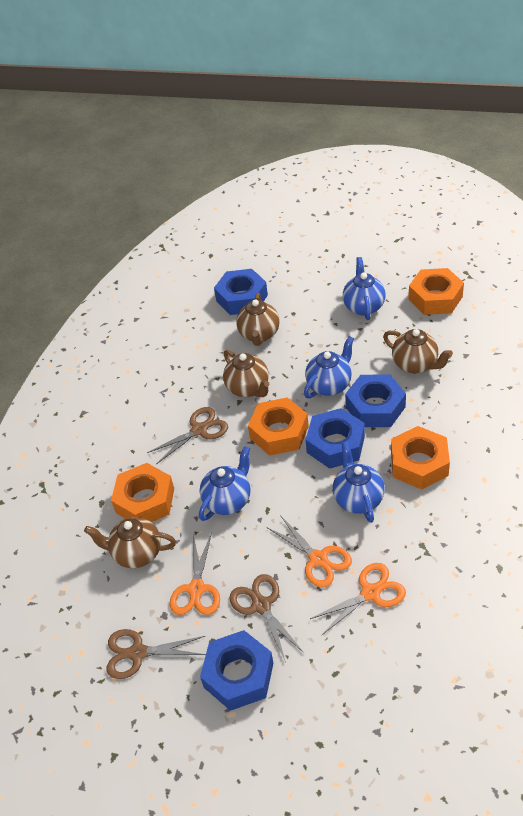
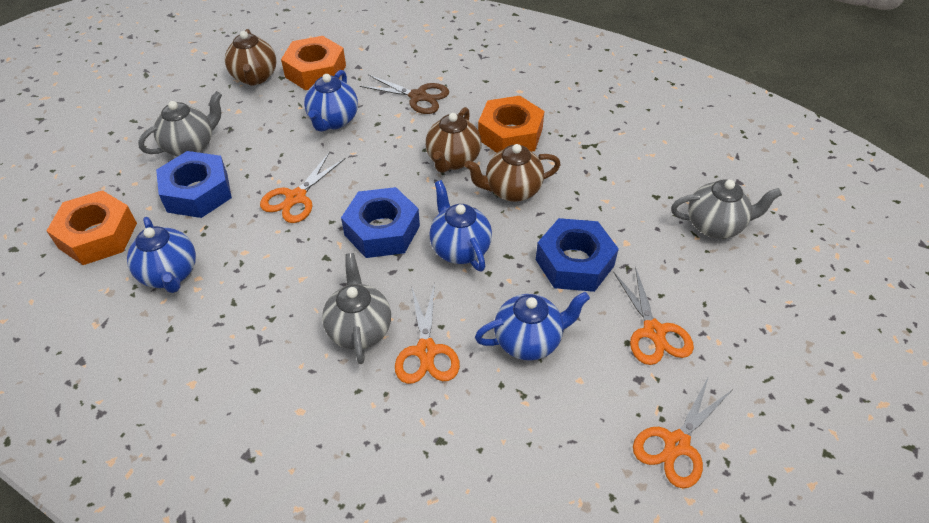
blue nut: 4 -> 3
brown scissors: 3 -> 1
brown teapot: 4 -> 3
grey teapot: 0 -> 3
orange nut: 4 -> 3
orange scissors: 3 -> 4

